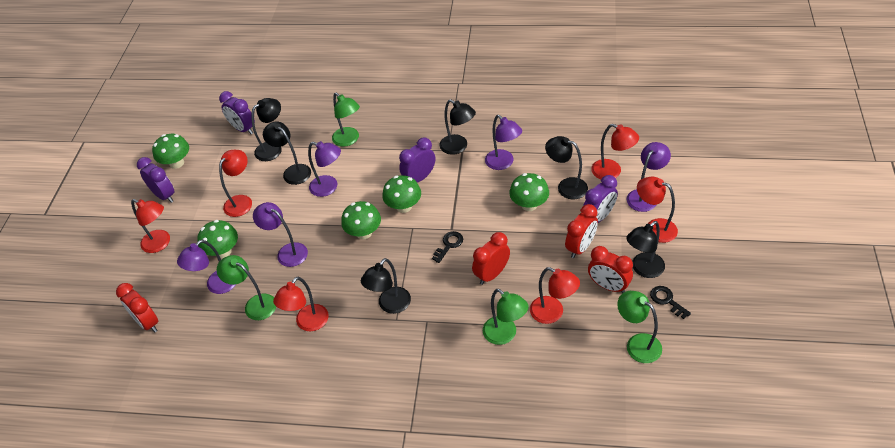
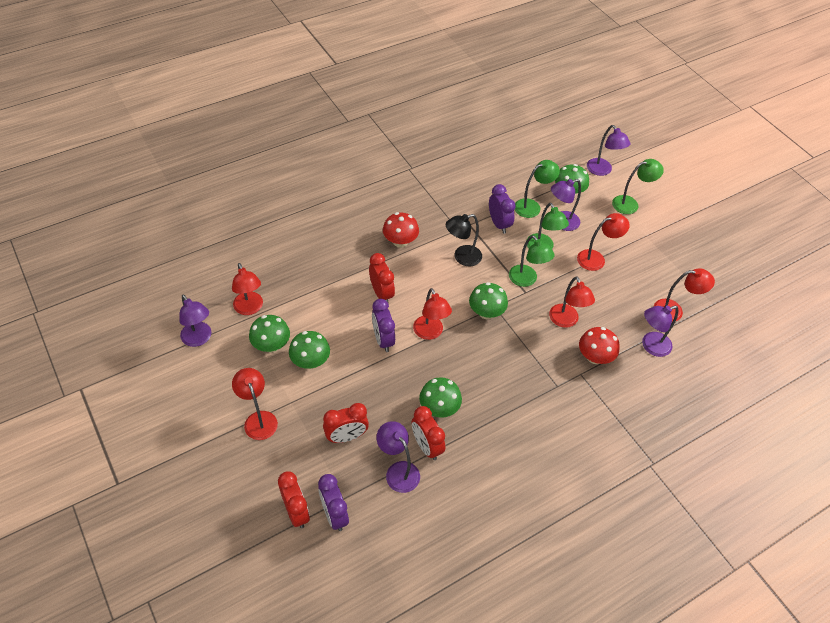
black key: 2 -> 0
black lamp: 6 -> 1
purple clock: 4 -> 3
red mushroom: 0 -> 2

